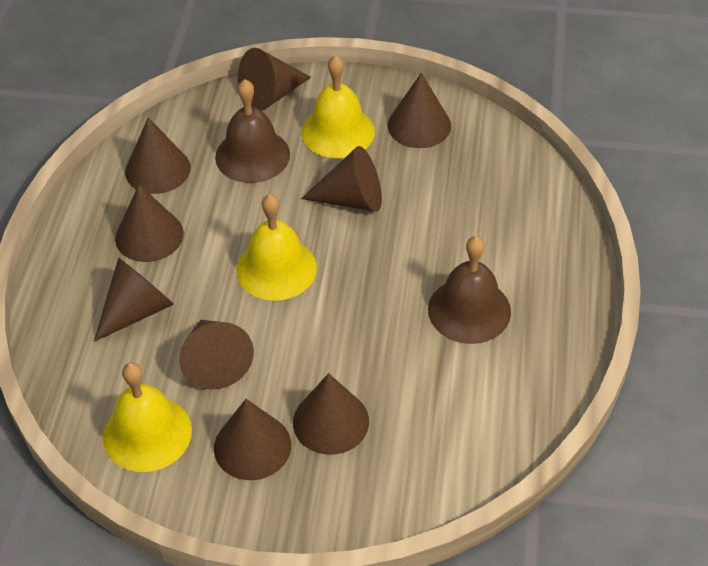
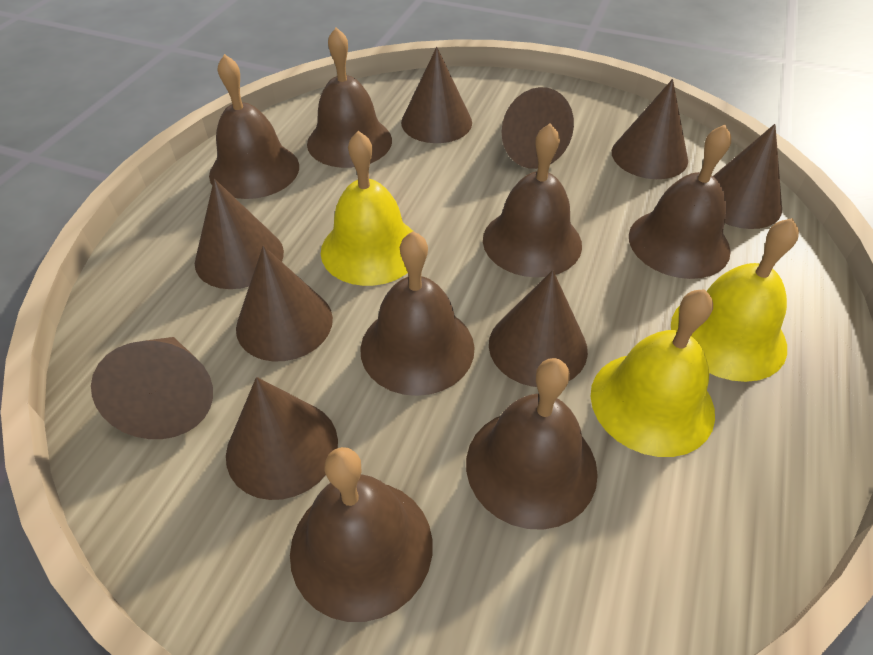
brown bell: 2 -> 7

